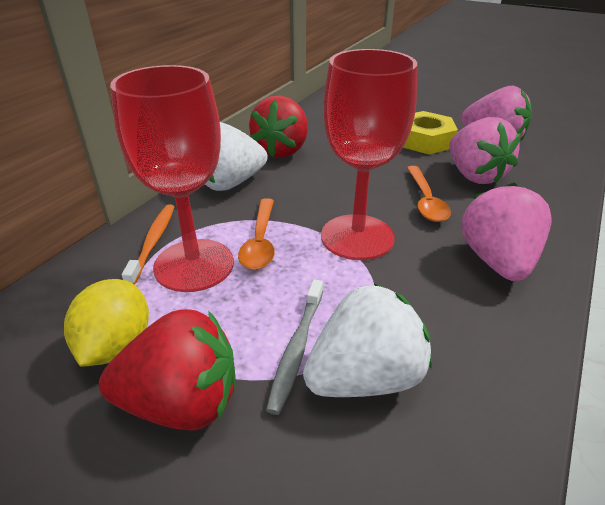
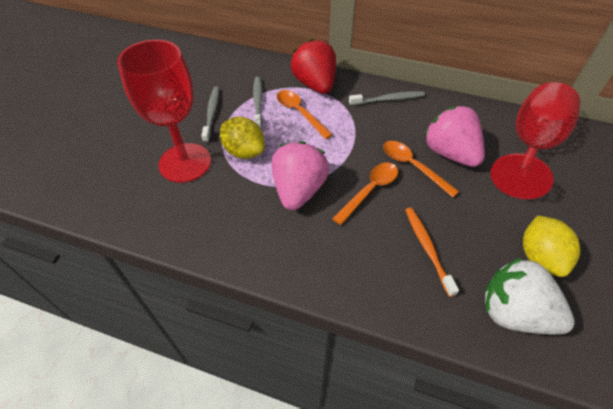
grey toothbrush: 1 -> 3
orange spoon: 2 -> 3
pink strawberry: 3 -> 2
red strawberry: 2 -> 1
white strawberry: 2 -> 1
yellow lemon: 1 -> 2
yellow nut: 1 -> 0

